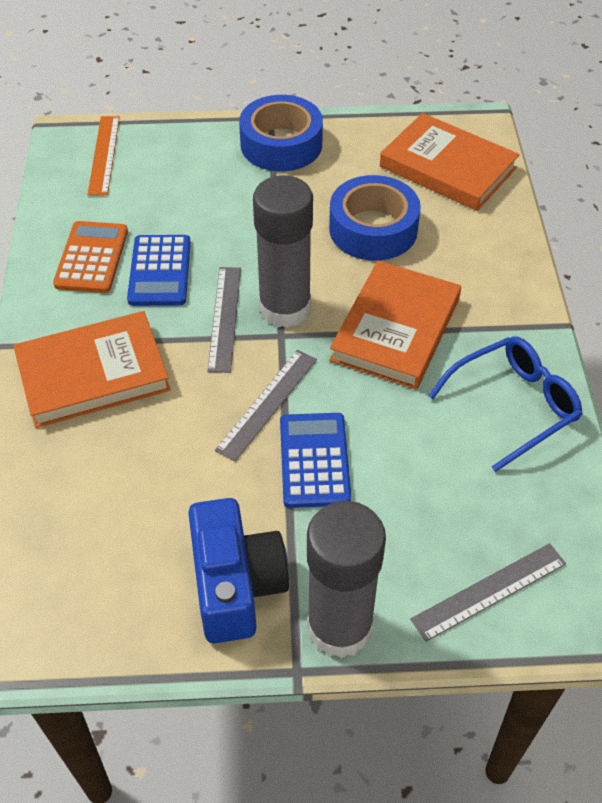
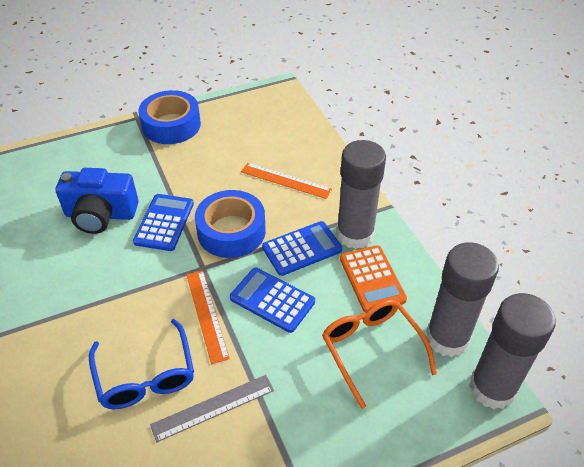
blue calculator: 2 -> 3
grey glue stick: 2 -> 3
grey ruler: 3 -> 1
orange book: 3 -> 0
orange glasses: 0 -> 1
orange ruler: 1 -> 2

